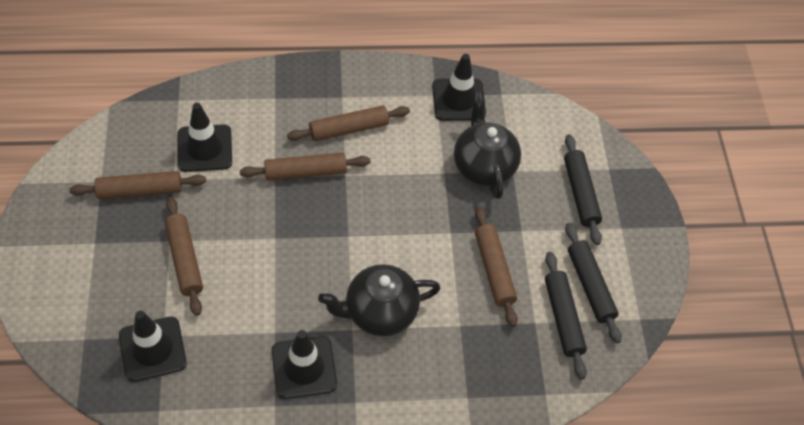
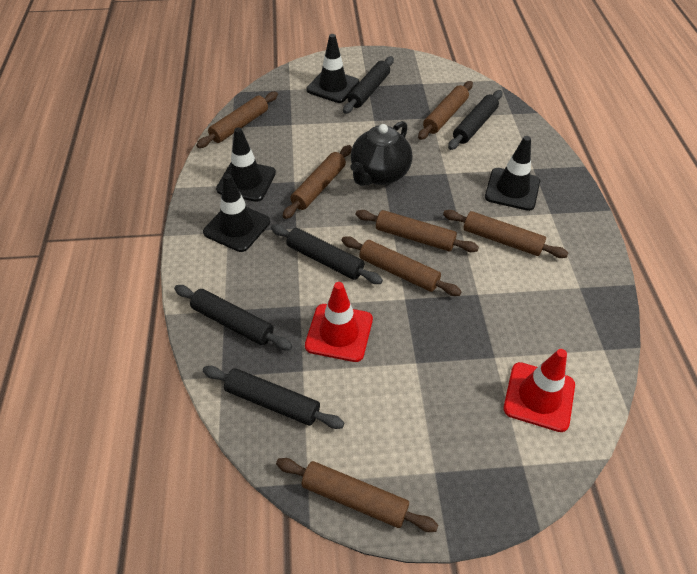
black rolling pin: 3 -> 5
black teapot: 2 -> 1
brown rolling pin: 5 -> 7
red traffic cone: 0 -> 2

